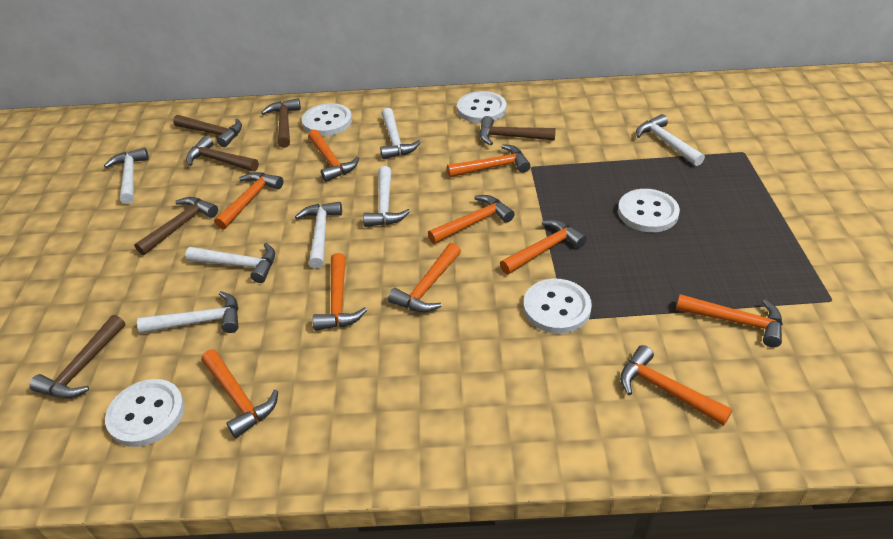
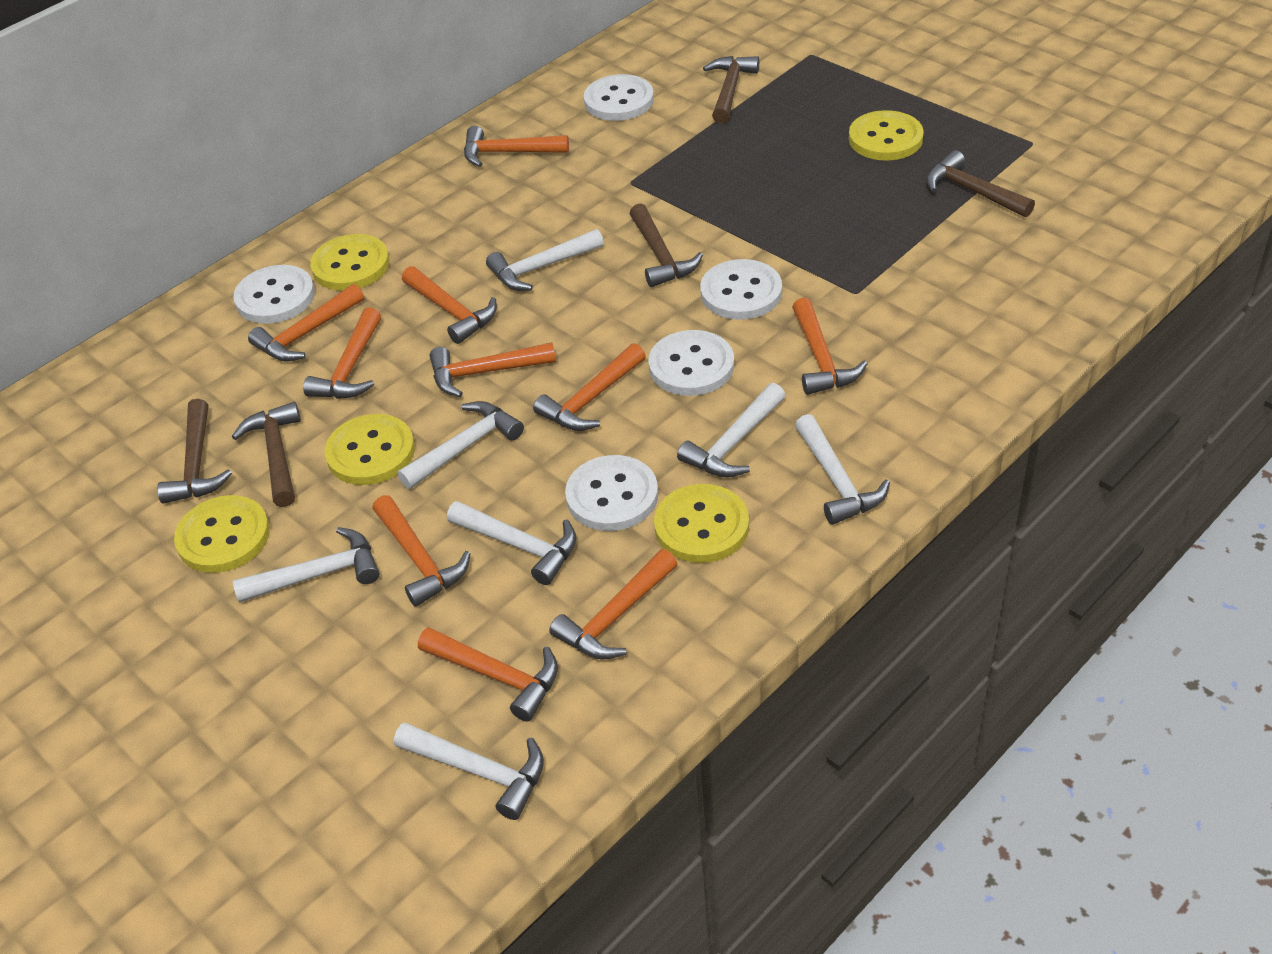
brown hammer: 6 -> 5
yellow button: 0 -> 5

